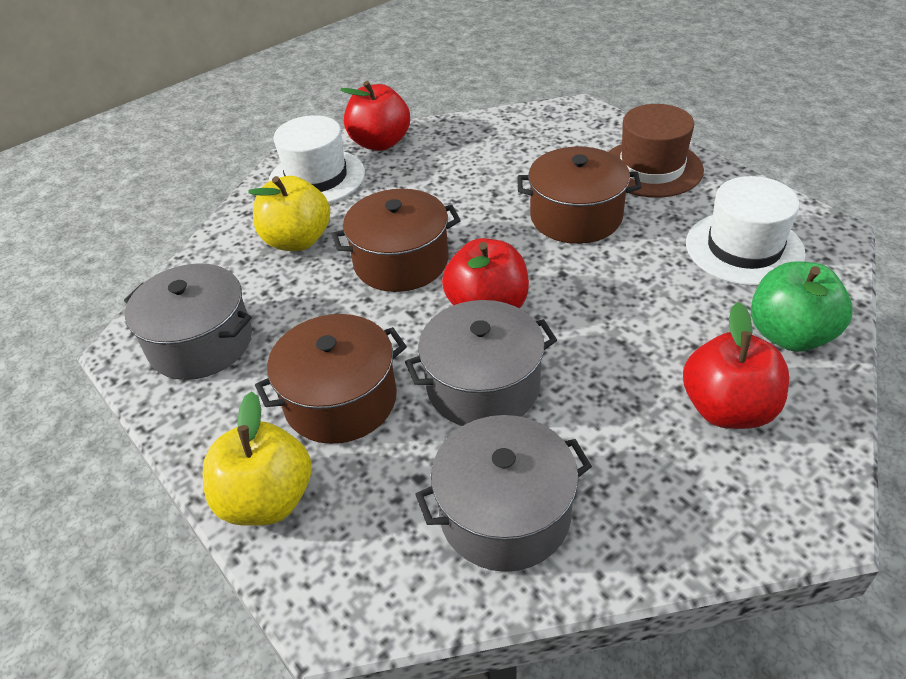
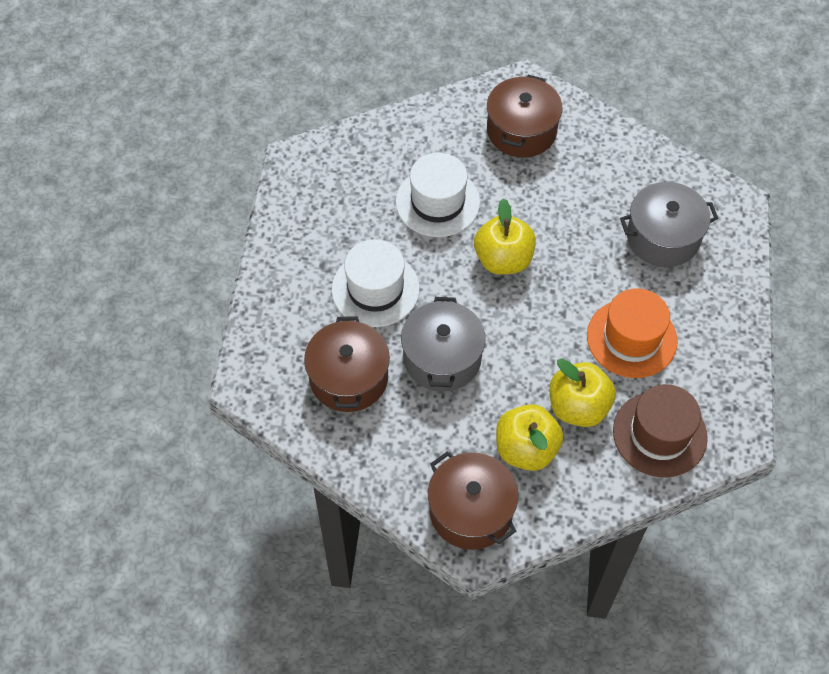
green apple: 1 -> 0
grey pot: 3 -> 2
orange hat: 0 -> 1
red apple: 3 -> 0
yellow apple: 2 -> 3

